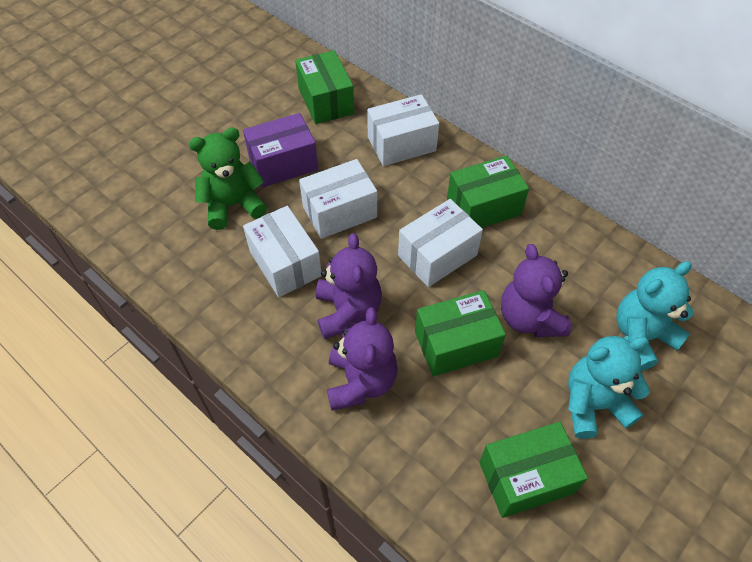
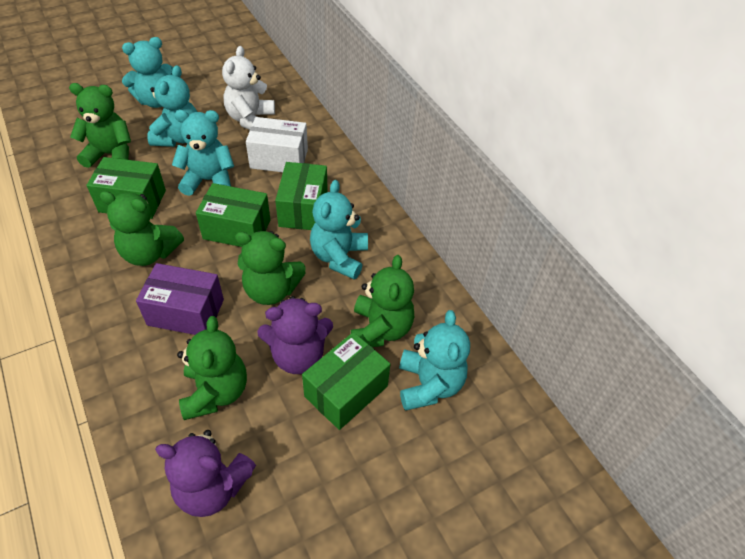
green teddy bear: 1 -> 5
purple teddy bear: 3 -> 2
turquoise teddy bear: 2 -> 5
white box: 4 -> 1
white teddy bear: 0 -> 1

